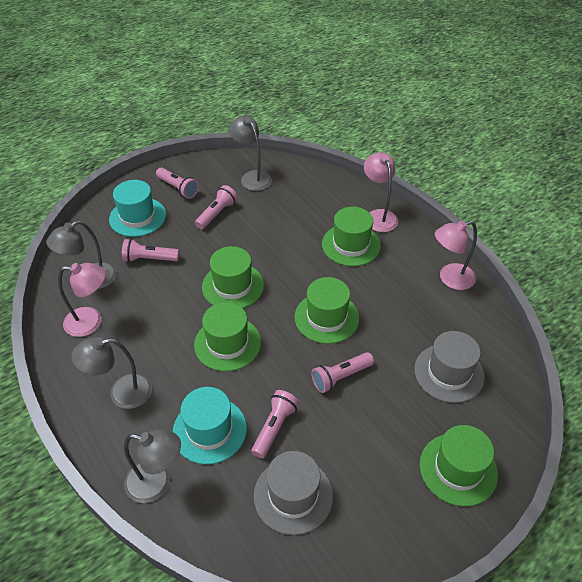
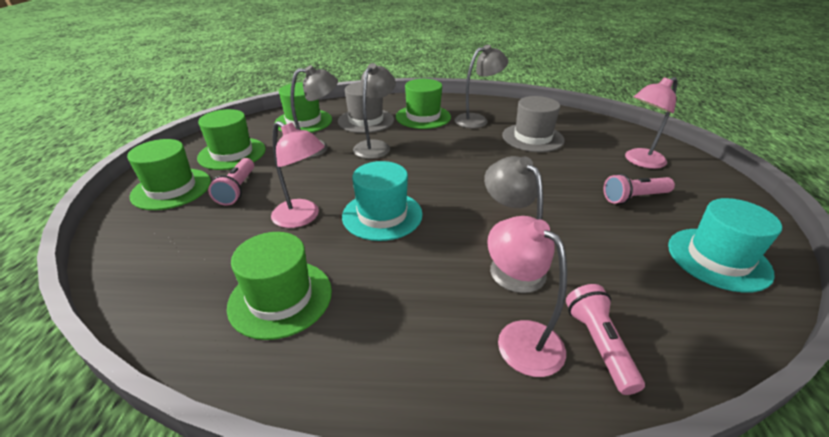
pink flashlight: 5 -> 3

